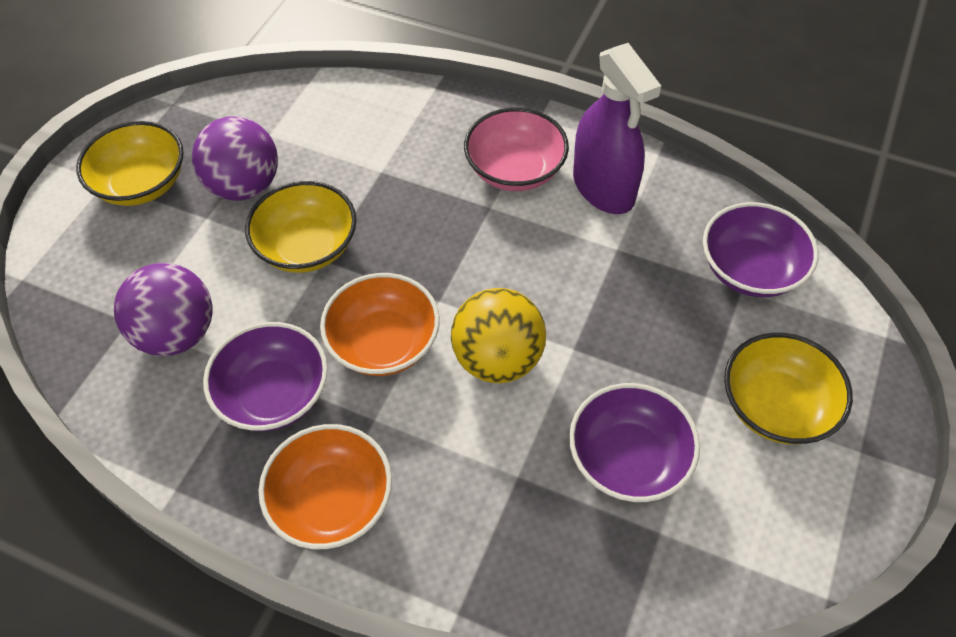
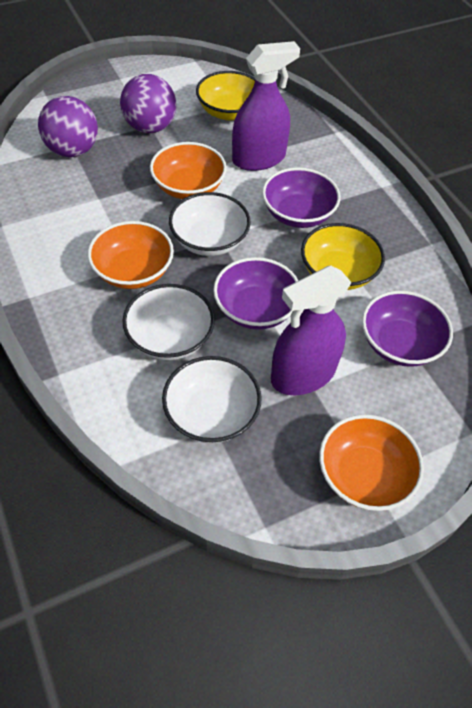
orange bowl: 2 -> 3
pink bowl: 1 -> 0
purple spray bottle: 1 -> 2
white bowl: 0 -> 3
yellow ball: 1 -> 0
yellow bowl: 3 -> 2

